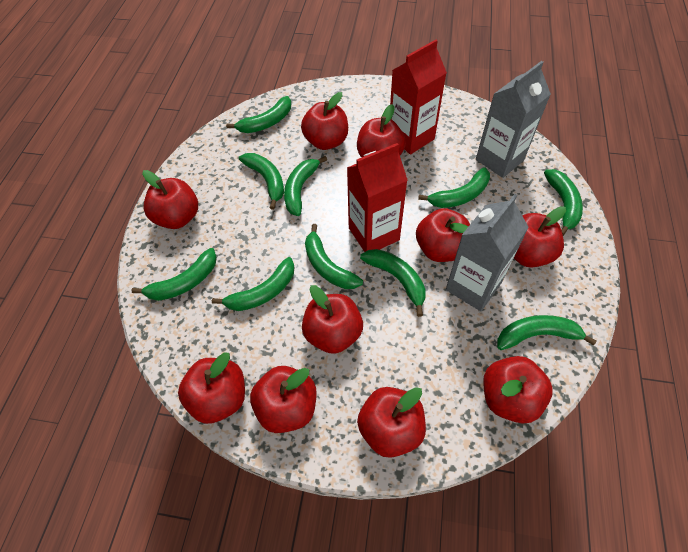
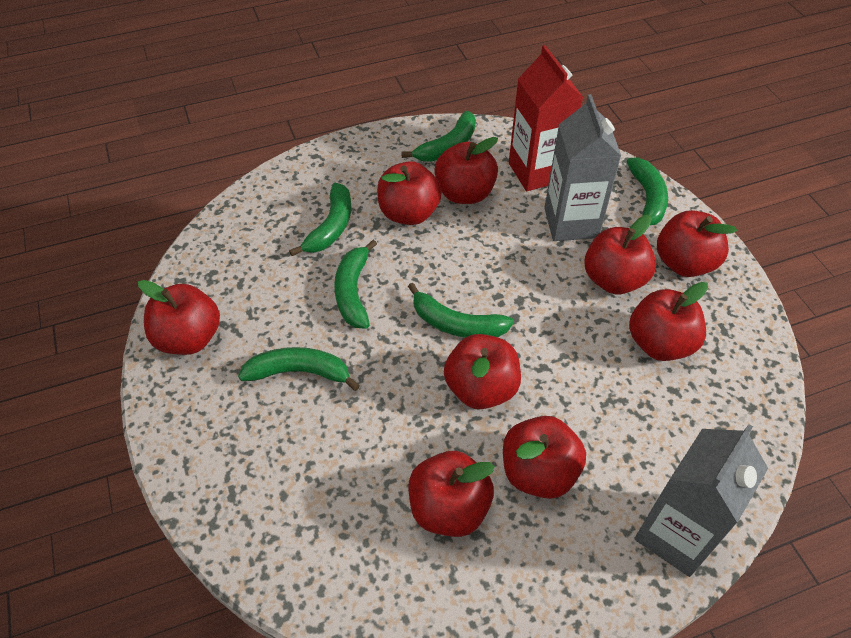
green banana: 10 -> 6
red apple: 10 -> 9
red carton: 2 -> 1

